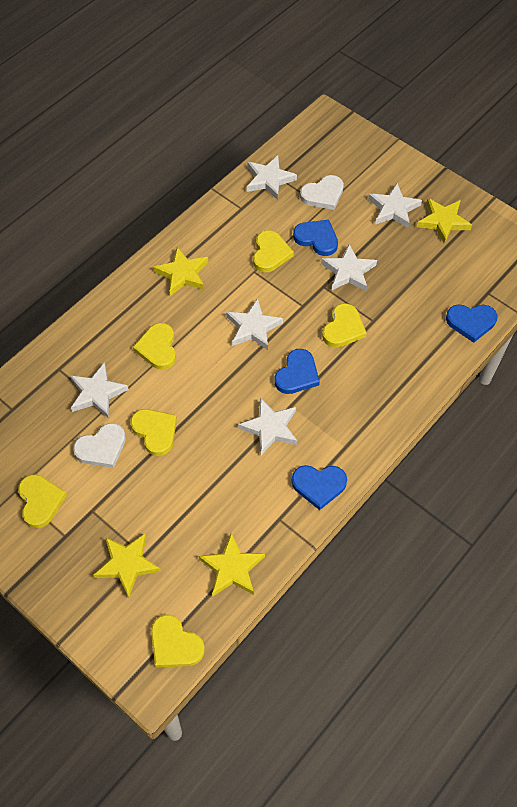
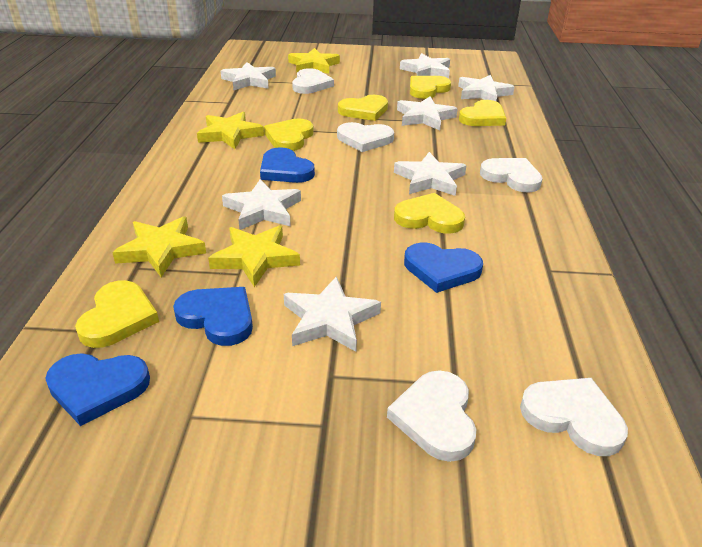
white heart: 2 -> 5
white star: 6 -> 7

